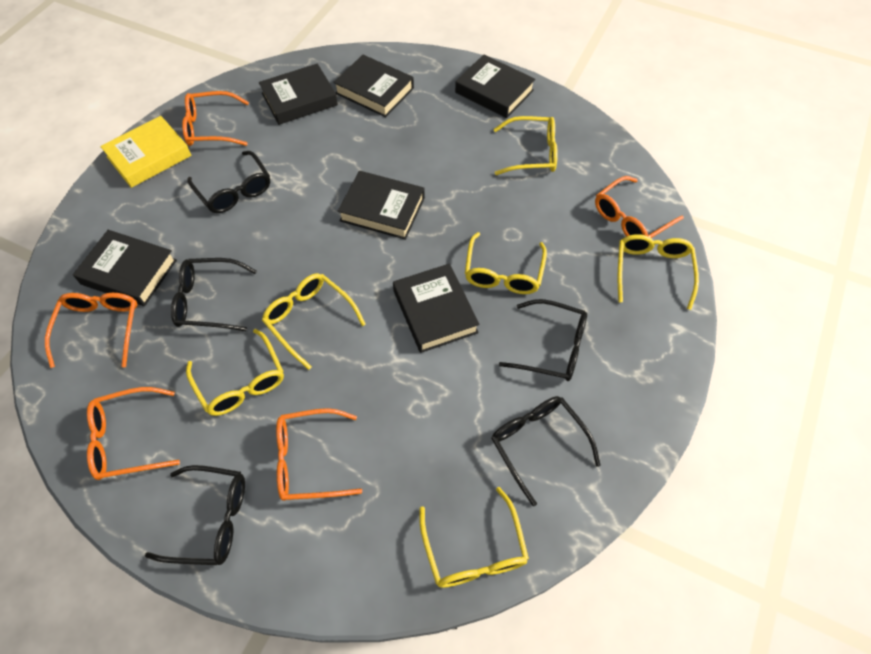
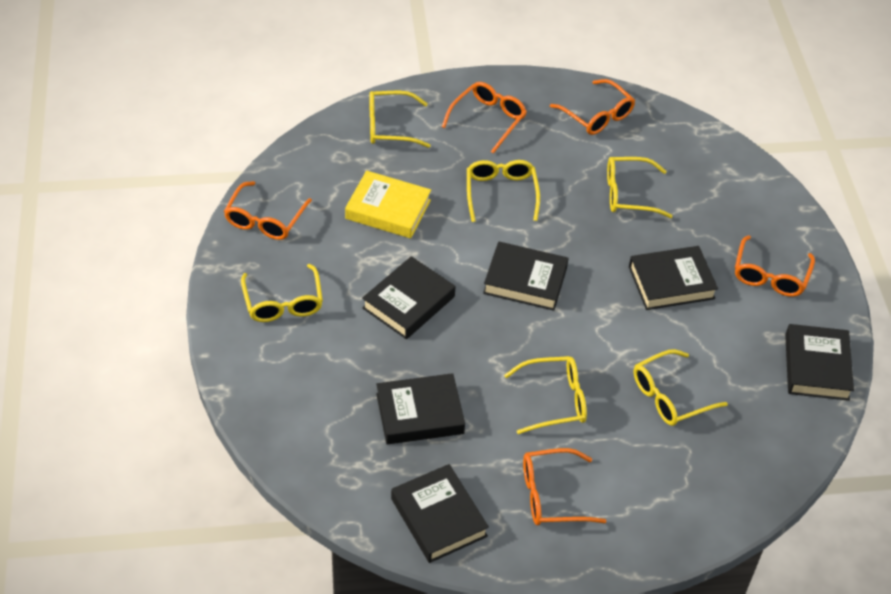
black glasses: 5 -> 0

